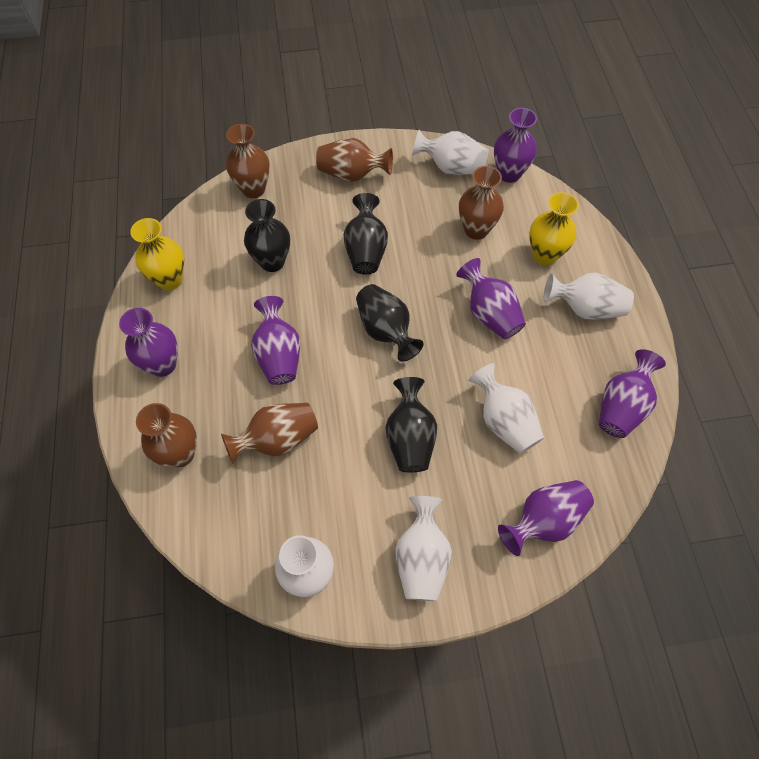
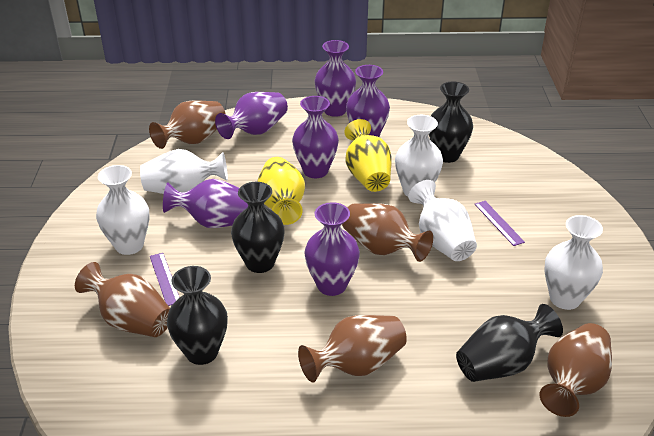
purple ruler: 0 -> 2

